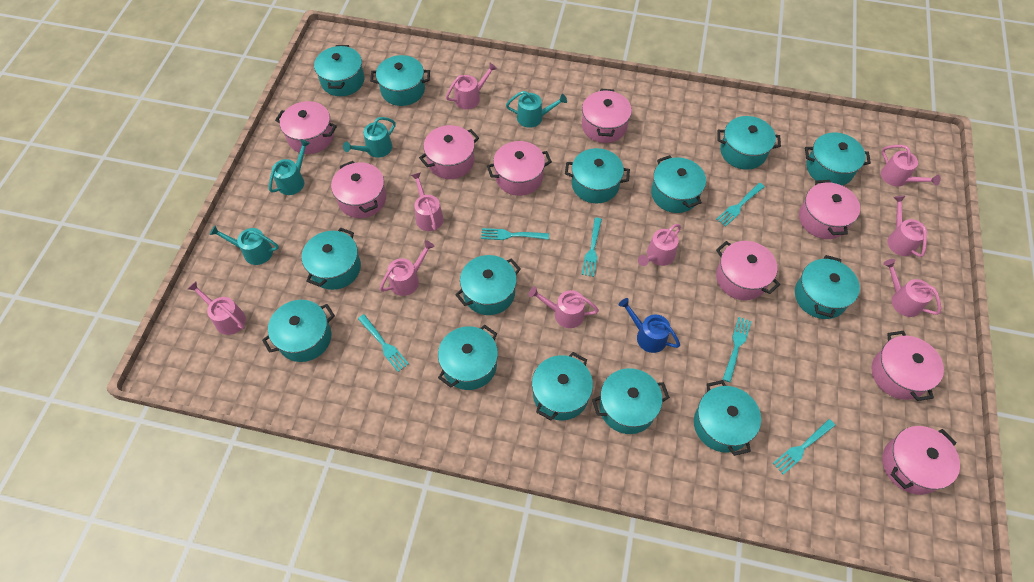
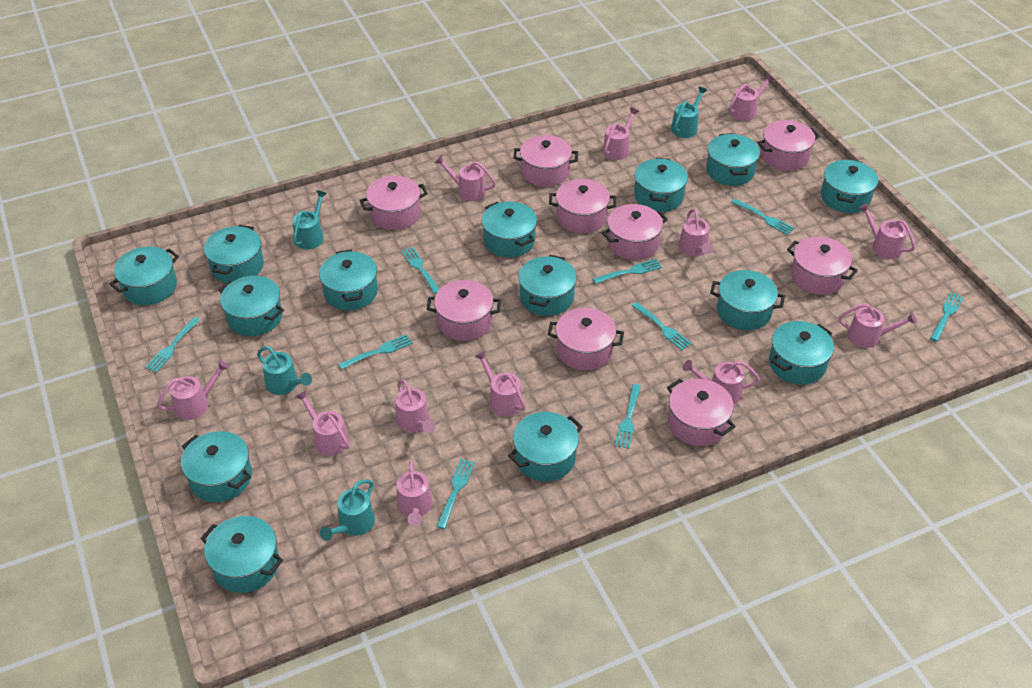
blue watering can: 1 -> 0
pink watering can: 9 -> 12
turquoise fork: 6 -> 9

